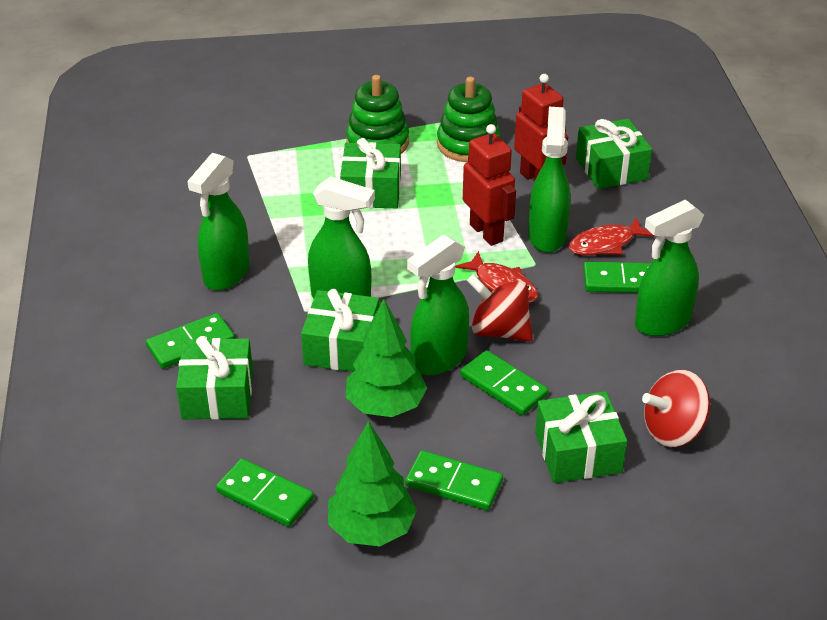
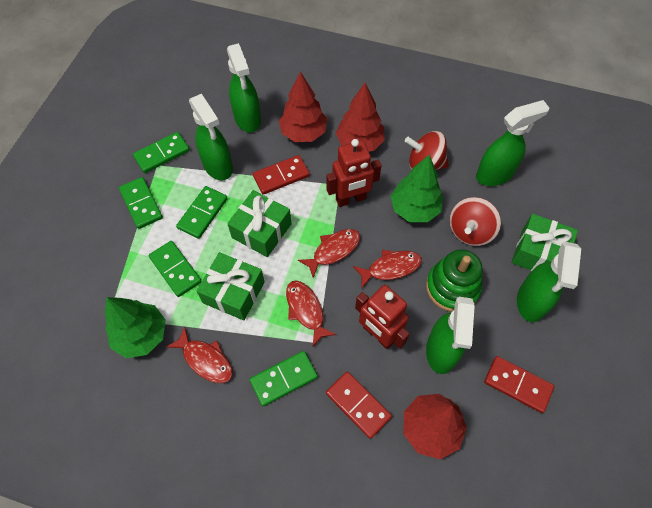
green gift: 5 -> 3
green stacking toy: 2 -> 1
red domino: 0 -> 3
red fish: 2 -> 4
red tree: 0 -> 3

